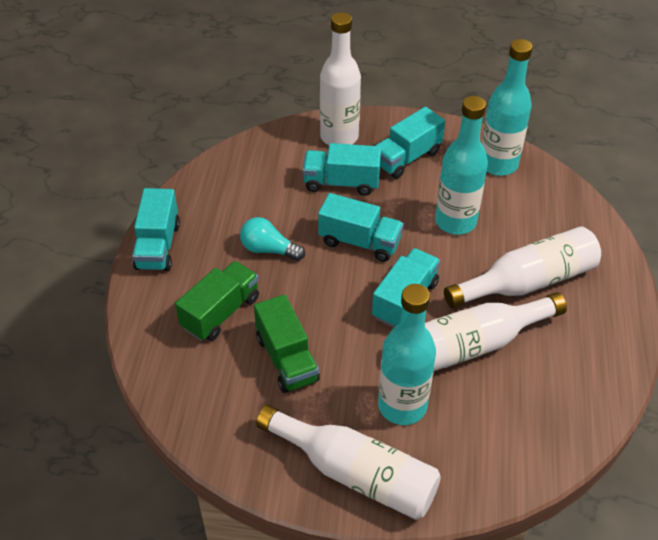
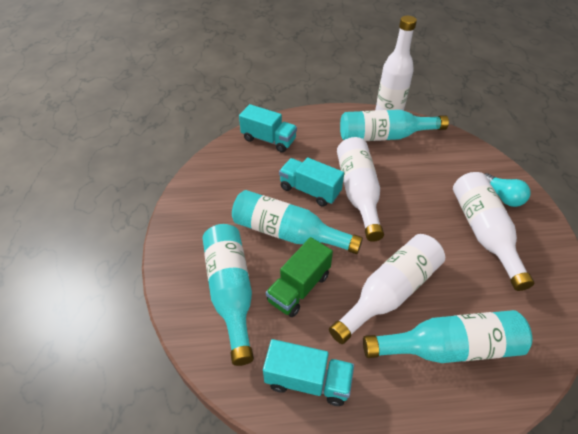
green truck: 2 -> 1
turquoise bottle: 3 -> 4
turquoise truck: 5 -> 3

